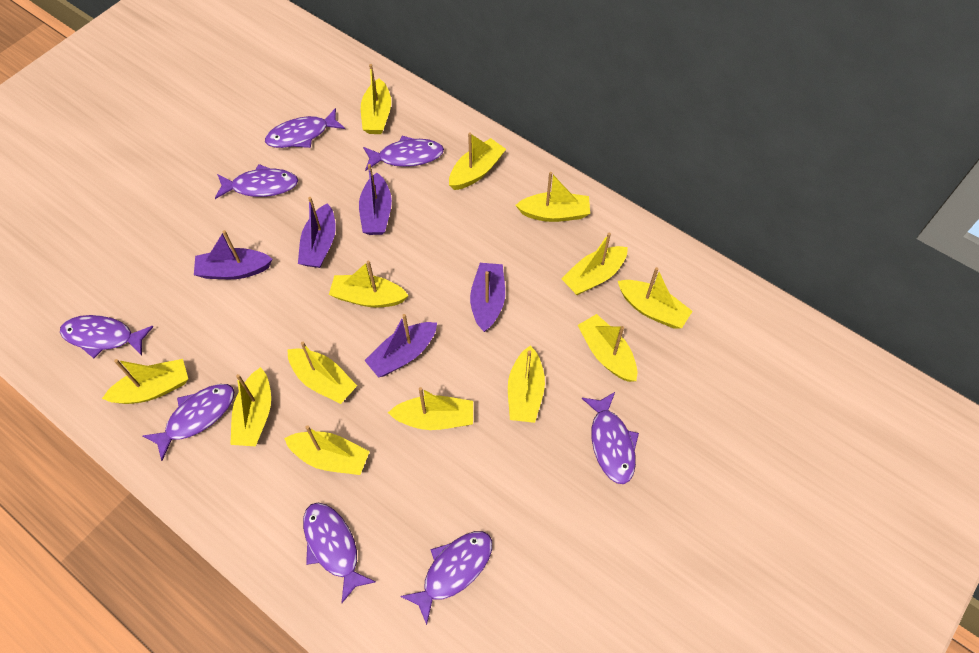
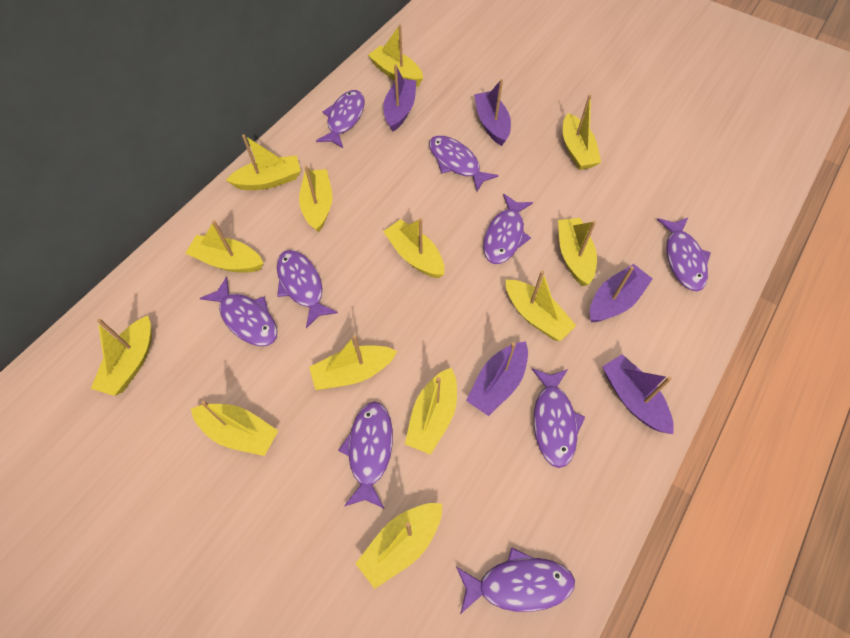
purple fish: 8 -> 9

